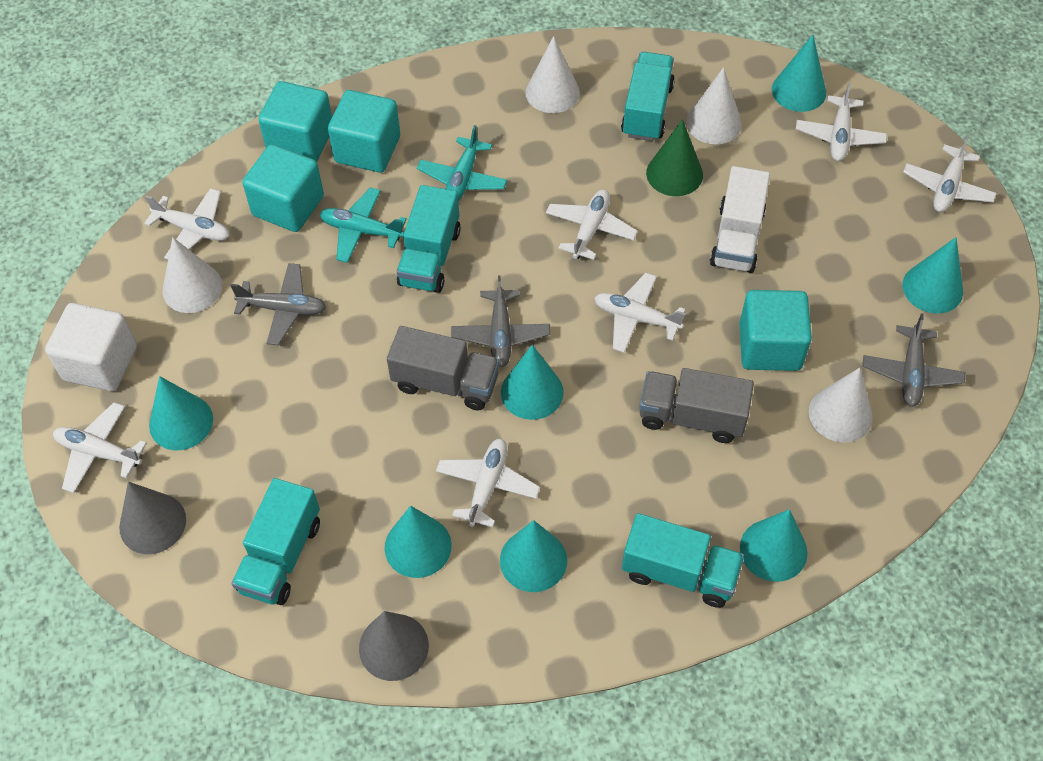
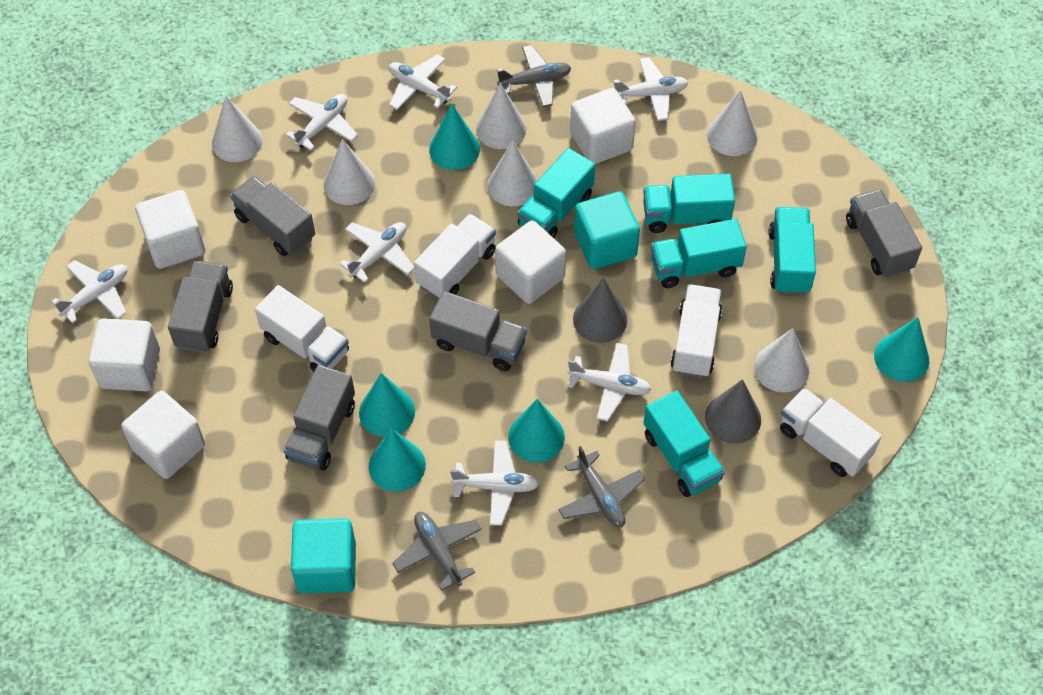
green cone: 1 -> 0
grey truck: 2 -> 5
turquoise cone: 7 -> 5
turquoise cube: 4 -> 2
turquoise plane: 2 -> 0
turquoise truck: 4 -> 5
white cone: 4 -> 6
white cube: 1 -> 5
white truck: 1 -> 4

